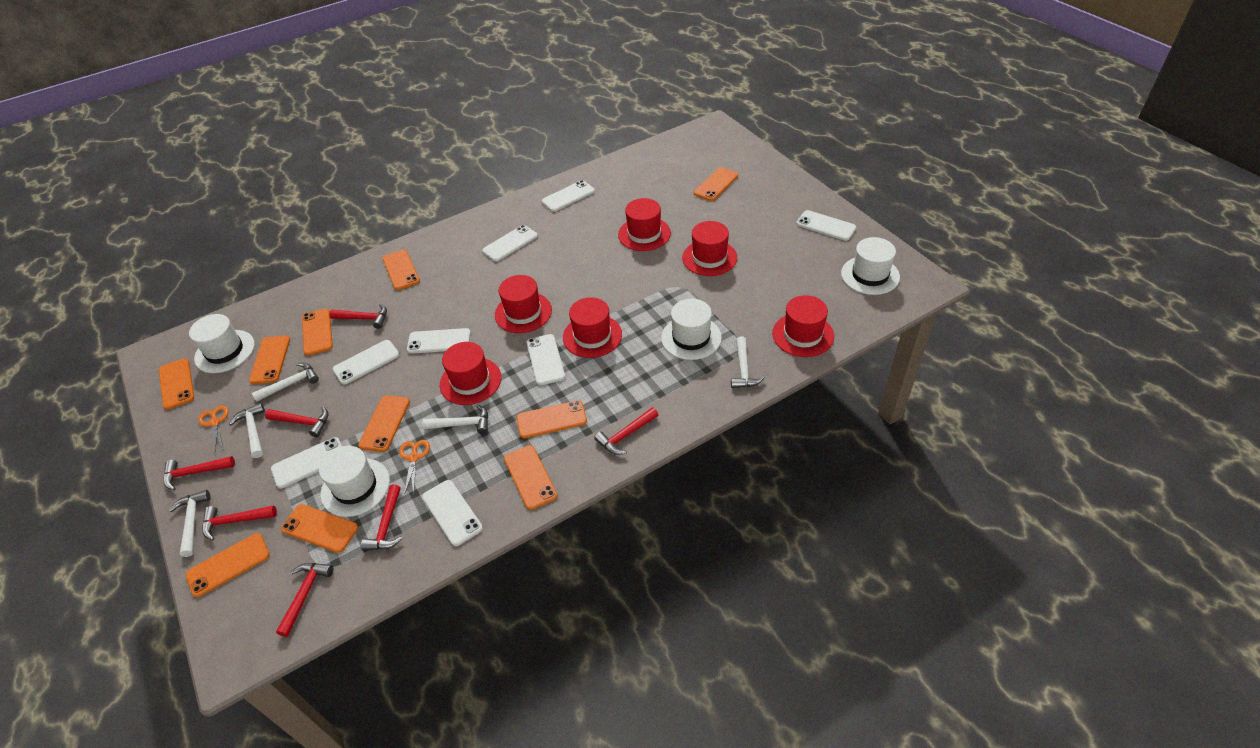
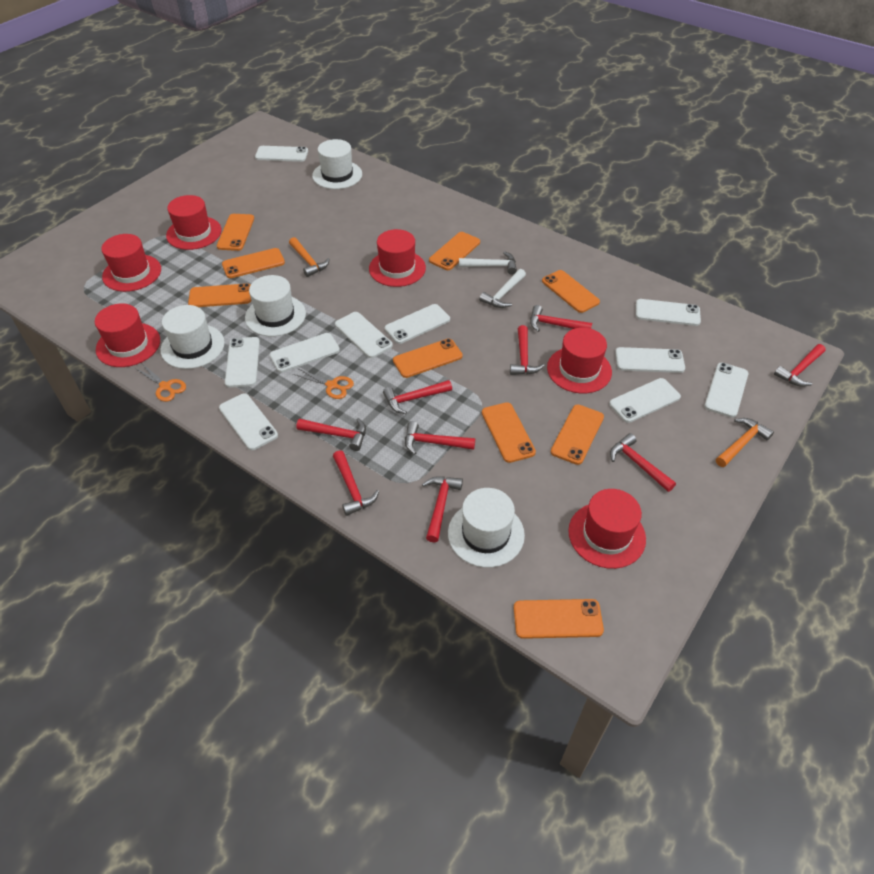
orange hammer: 0 -> 2
orange phone: 10 -> 9
red hammer: 7 -> 9
white hammer: 5 -> 2
white phone: 8 -> 10

